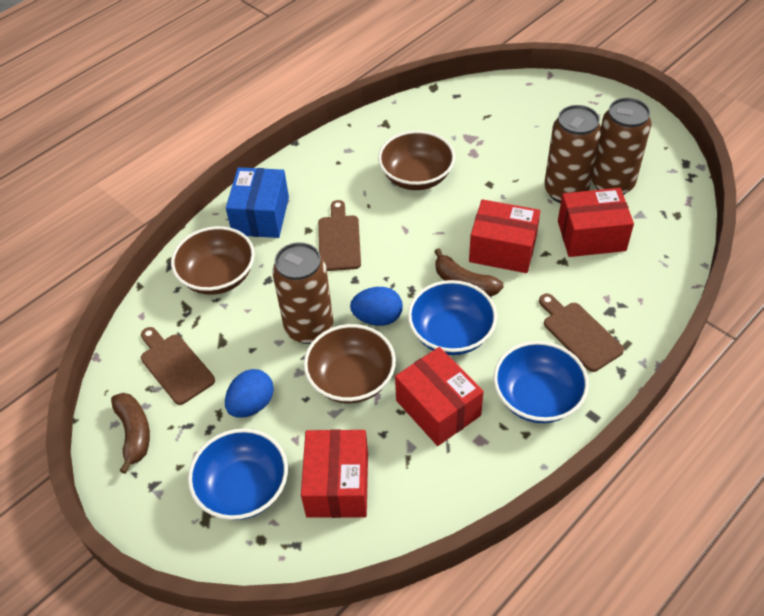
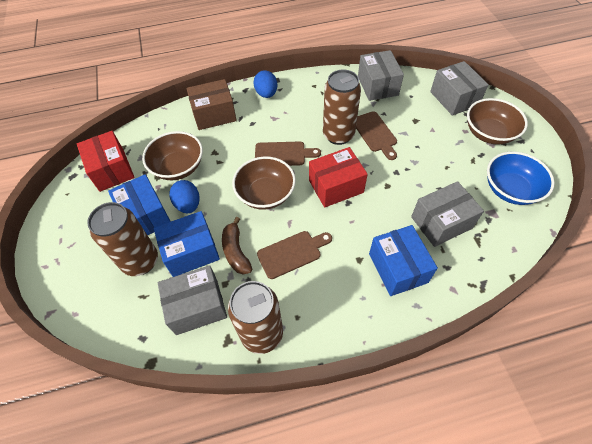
blue bowl: 3 -> 1
blue box: 1 -> 3
brown banana: 2 -> 1
brown box: 0 -> 1
grey box: 0 -> 4
red box: 4 -> 2

